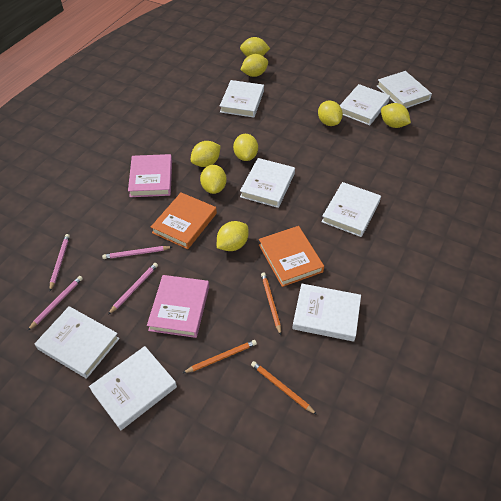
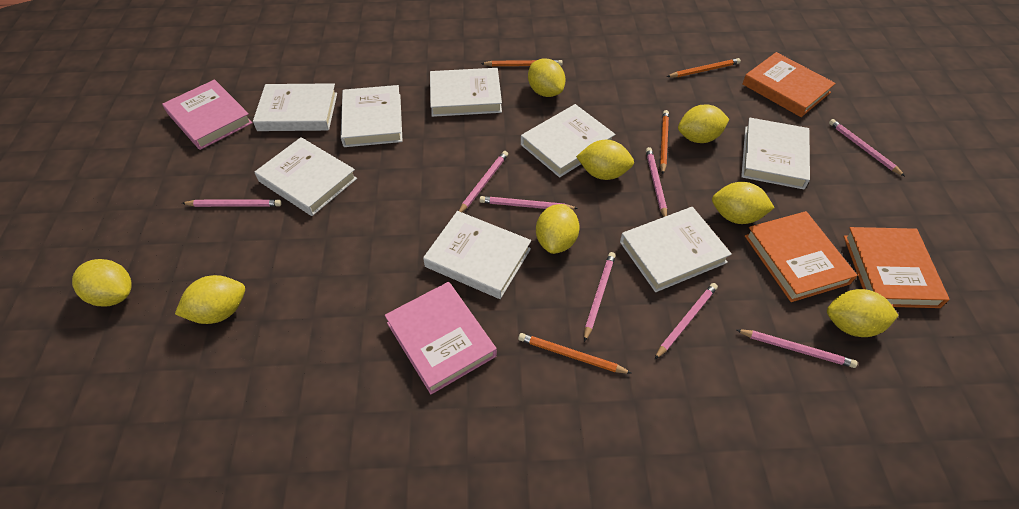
orange book: 2 -> 3
orange pencil: 3 -> 4
pink pencil: 4 -> 8

